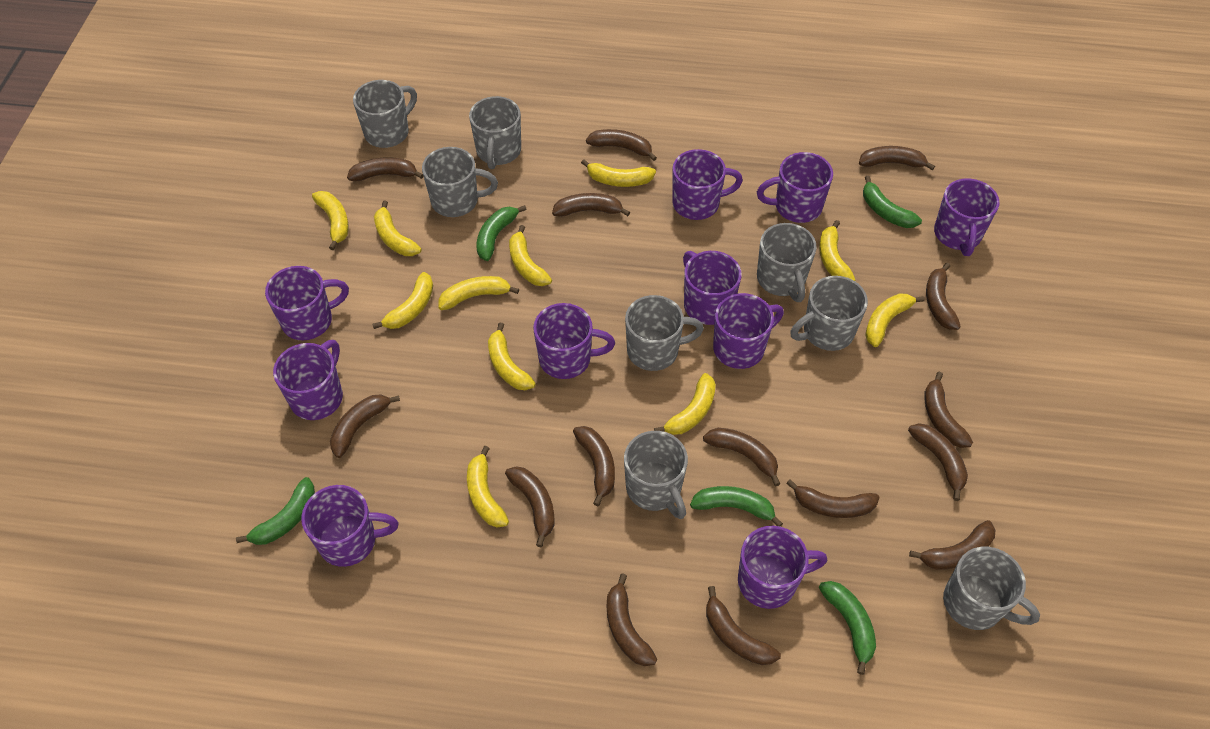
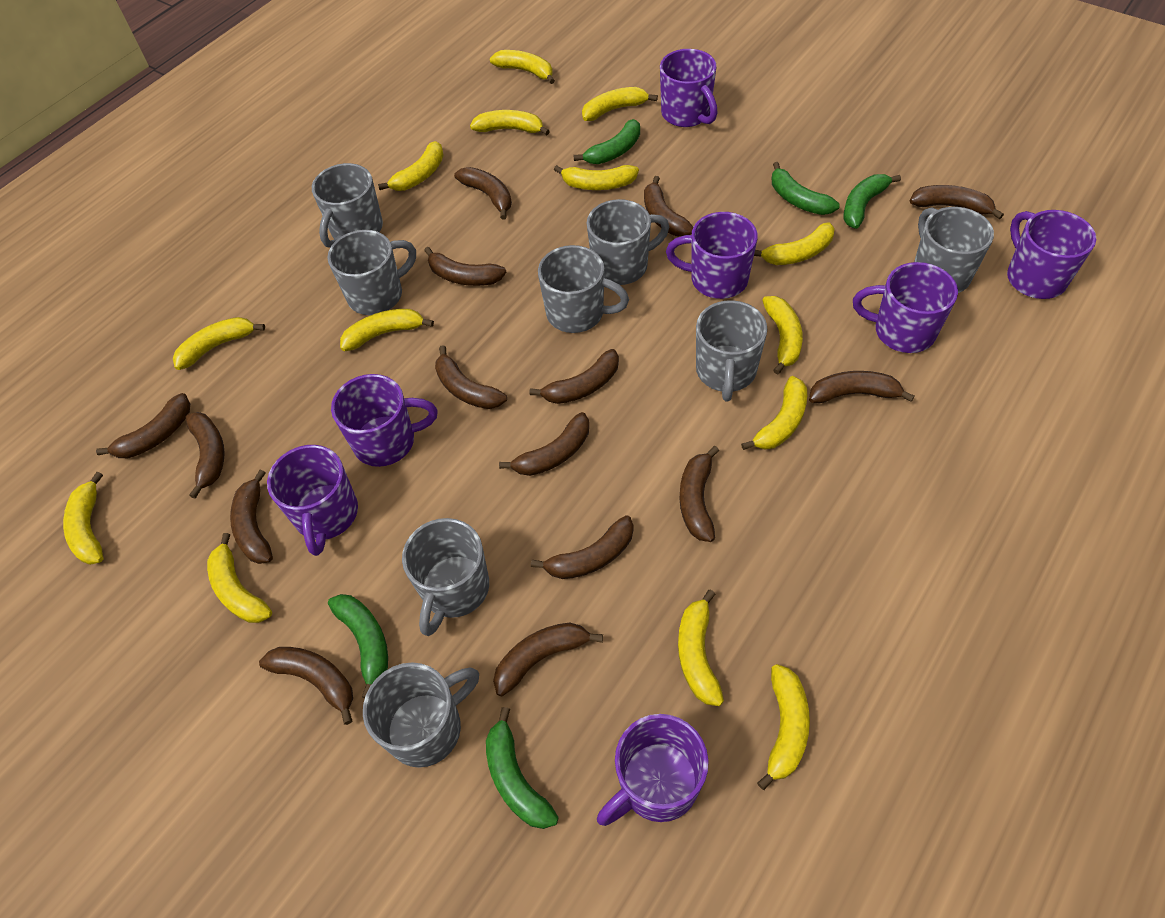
purple mug: 10 -> 7
yellow banana: 11 -> 14

